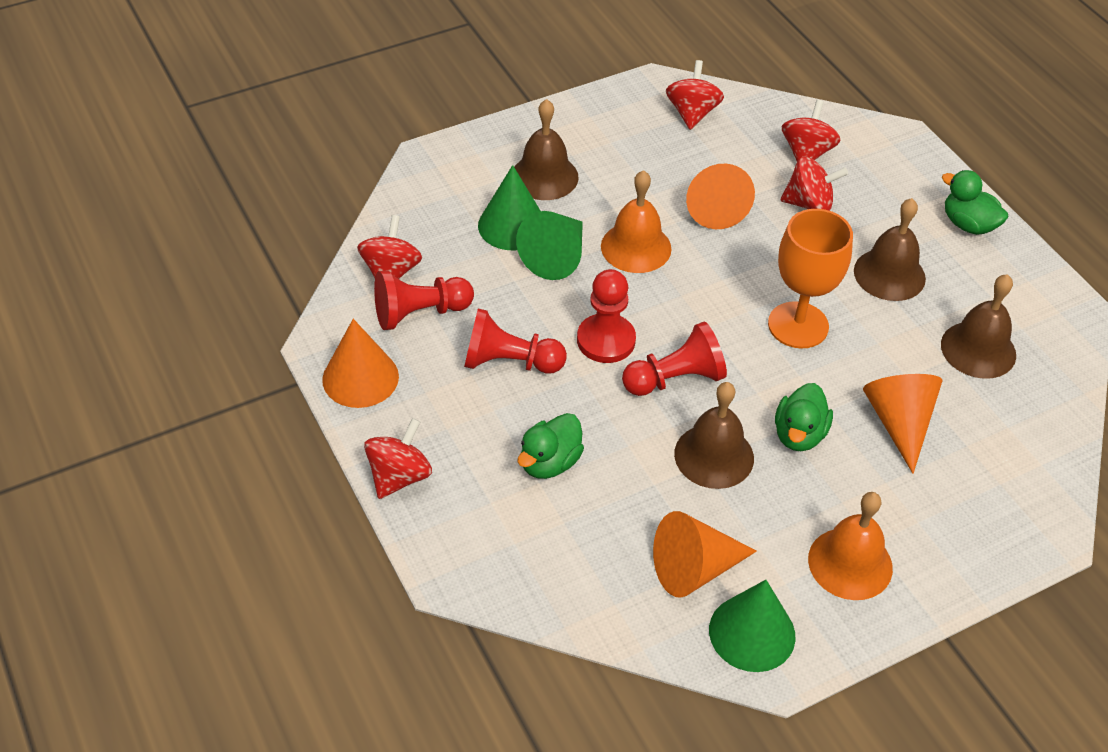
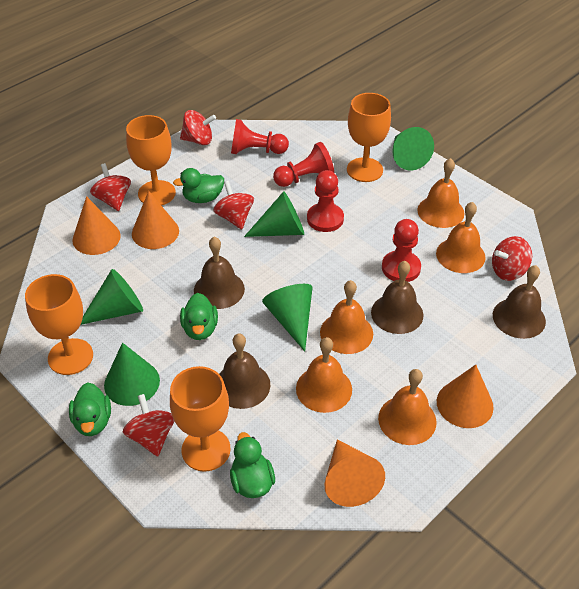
green cone: 3 -> 5
green duck: 3 -> 4
orange bell: 2 -> 5
orange goblet: 1 -> 4

